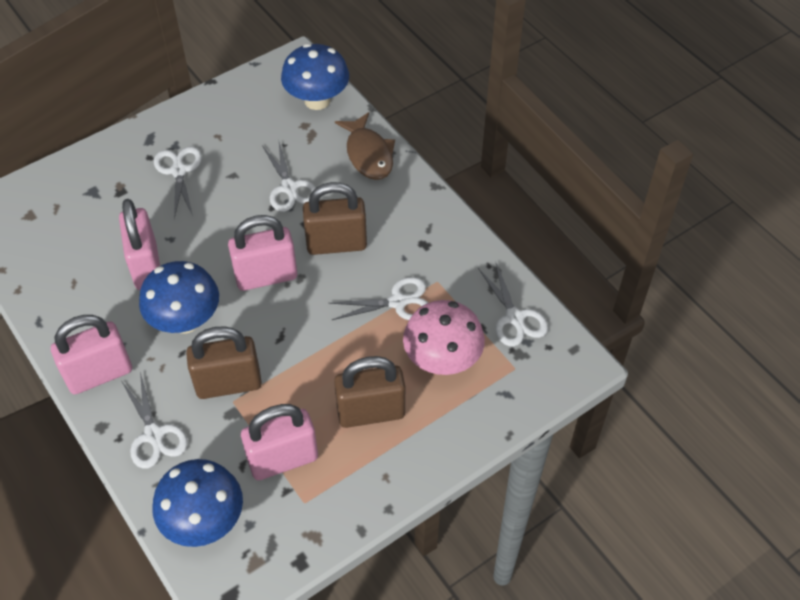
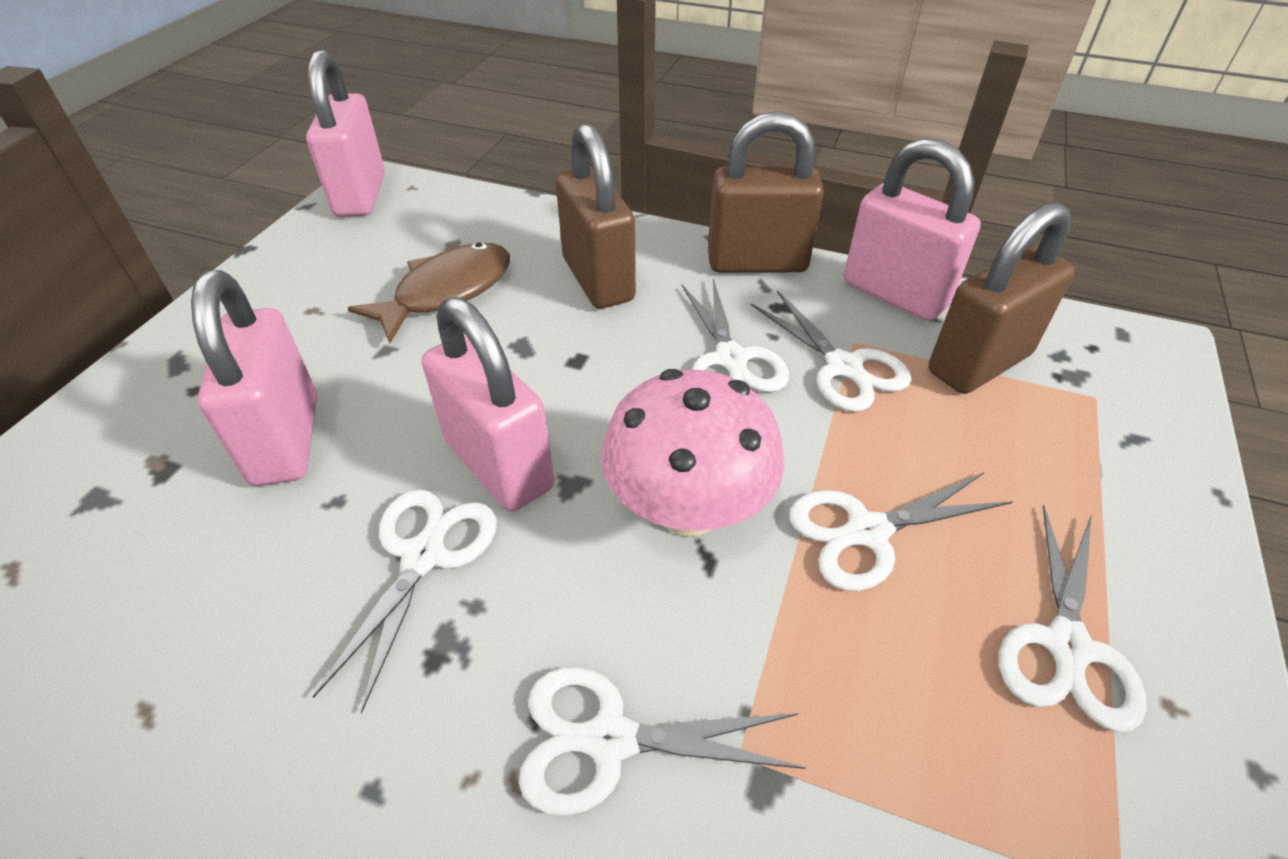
blue mushroom: 3 -> 0
white scissors: 5 -> 6

